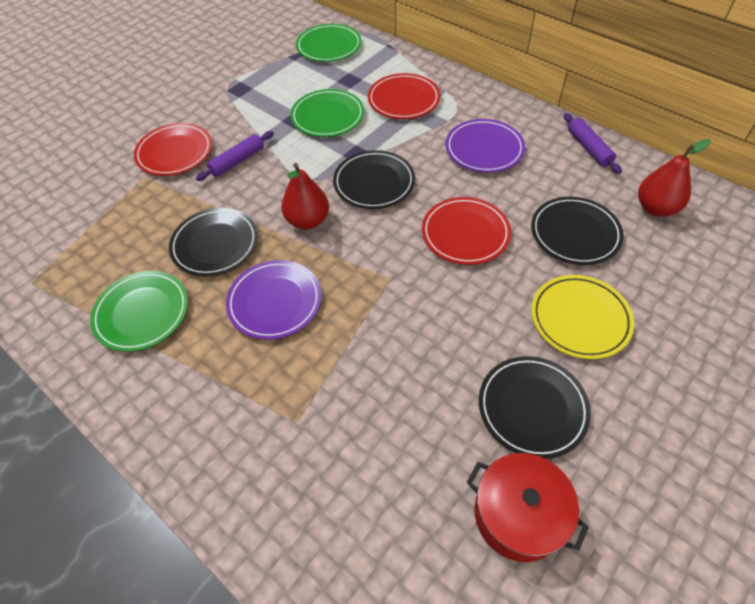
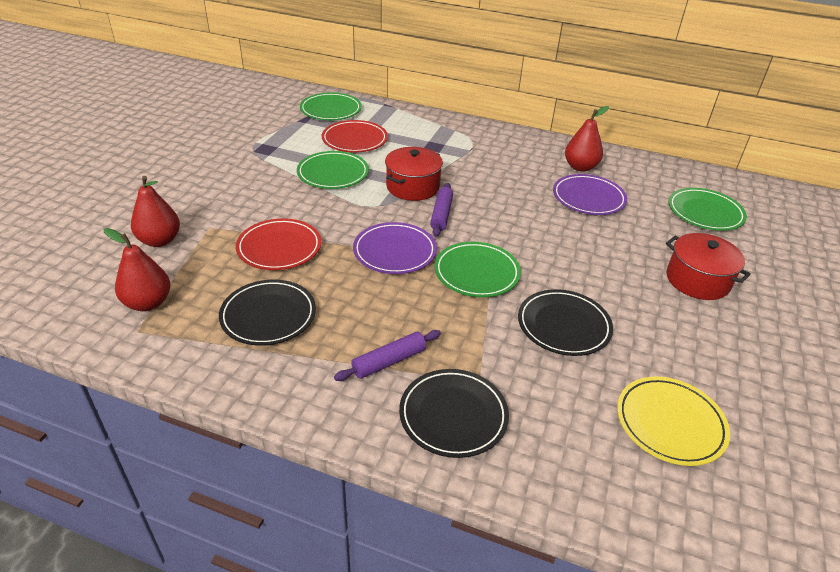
black plate: 4 -> 3
green plate: 3 -> 4
red pear: 2 -> 3
red plate: 3 -> 2
red pot: 1 -> 2

